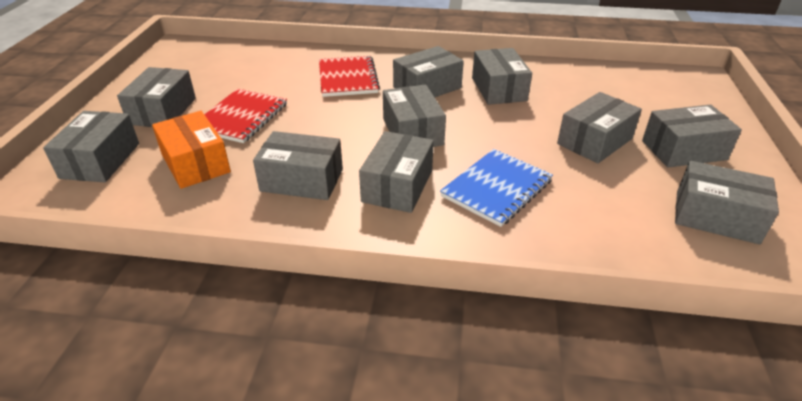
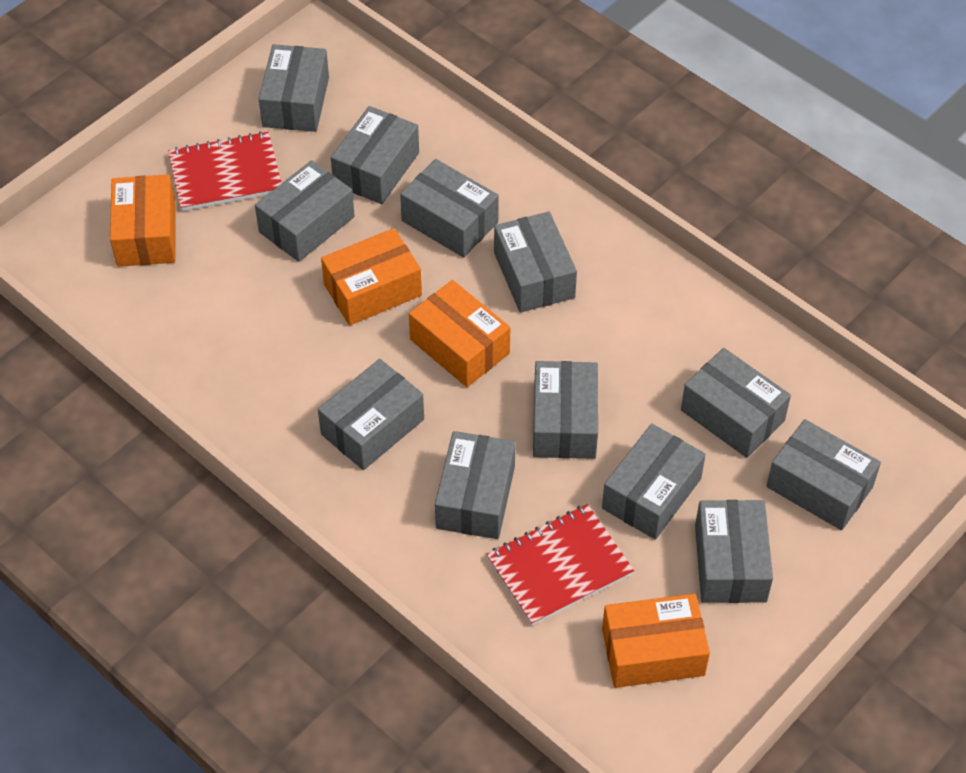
blue notebook: 1 -> 0
grey box: 10 -> 12
orange box: 1 -> 4

